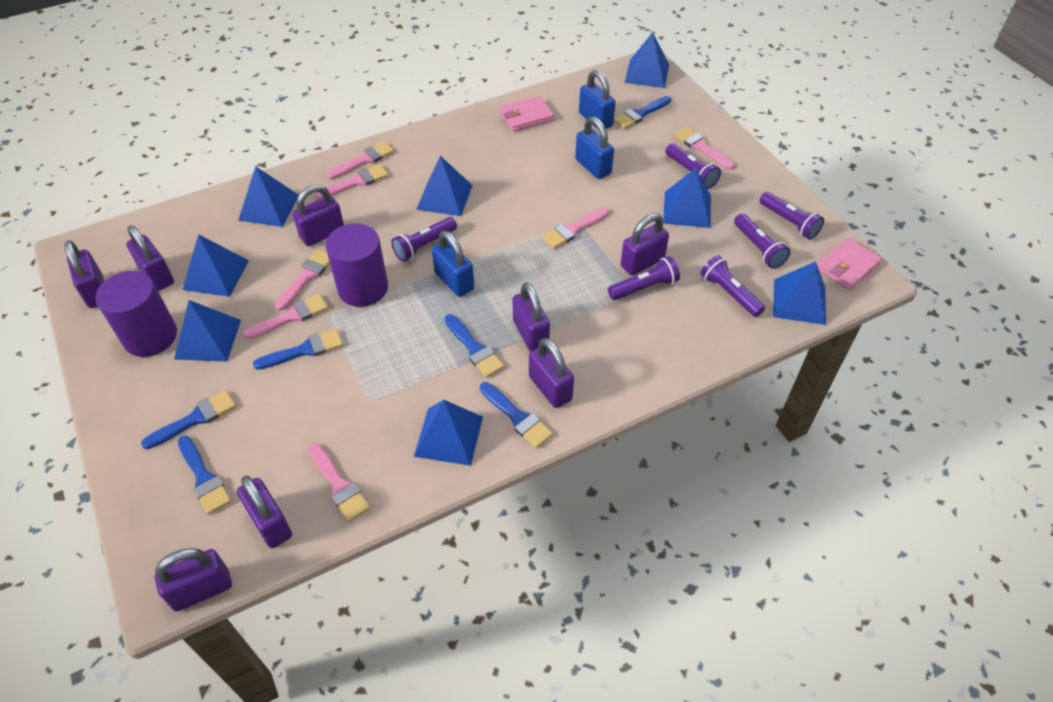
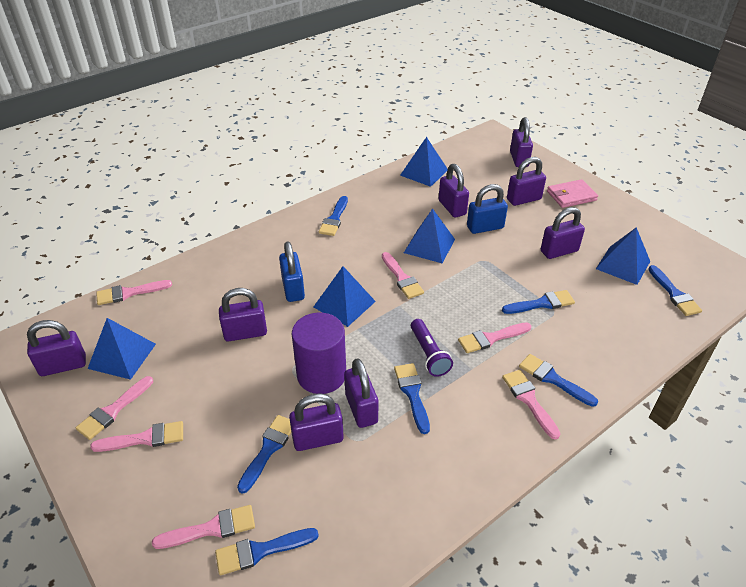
blue brush: 6 -> 7
blue padlock: 3 -> 2
blue pyramid: 8 -> 5
pink wallet: 2 -> 1
purple cylinder: 2 -> 1
purple flashlight: 6 -> 1

